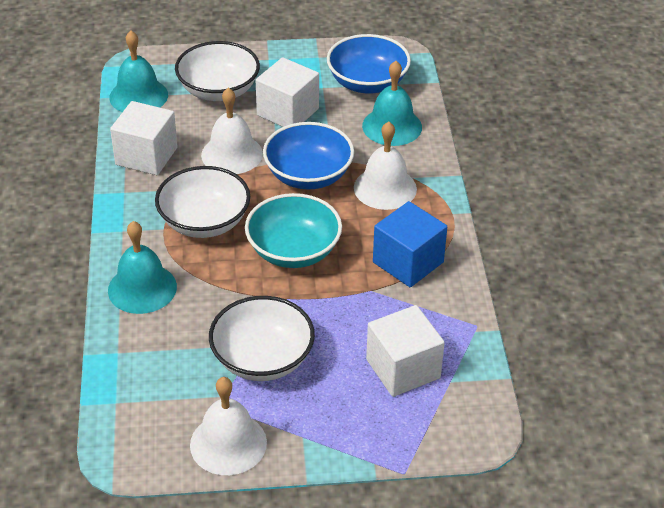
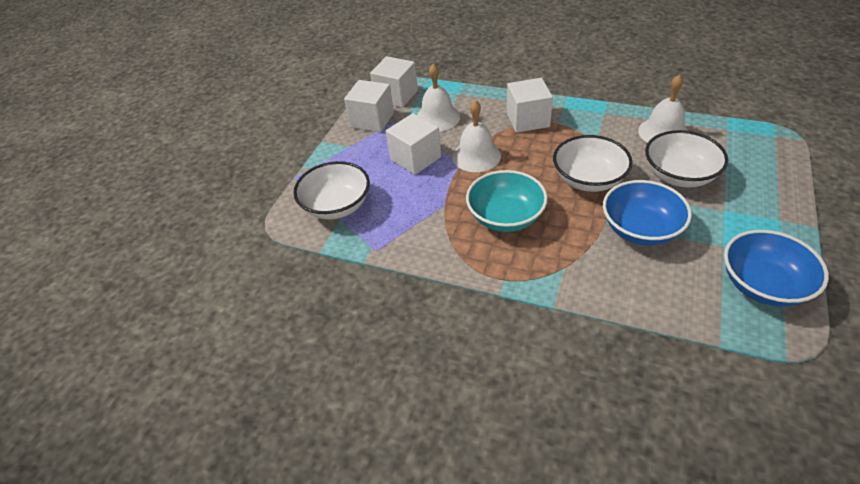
blue cube: 1 -> 0
turquoise bell: 3 -> 0
white cube: 3 -> 4

